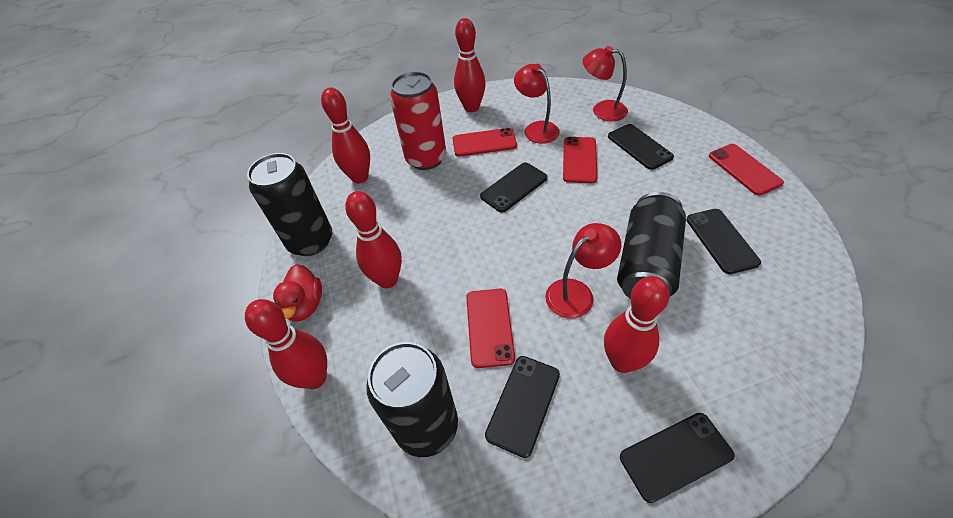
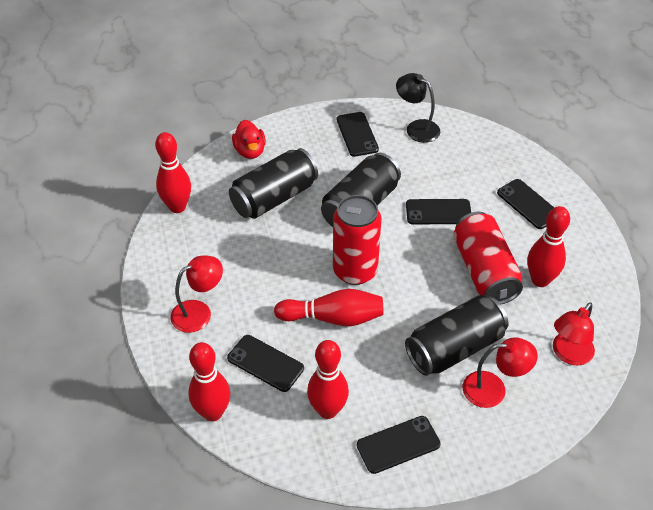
black lamp: 0 -> 1
red can: 1 -> 2
red phone: 4 -> 0

